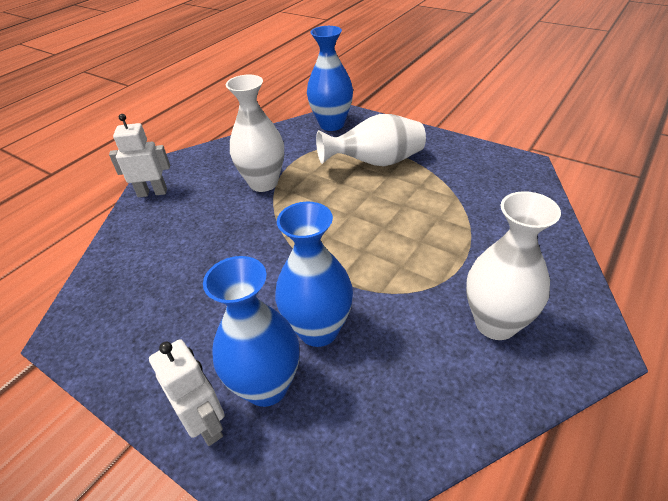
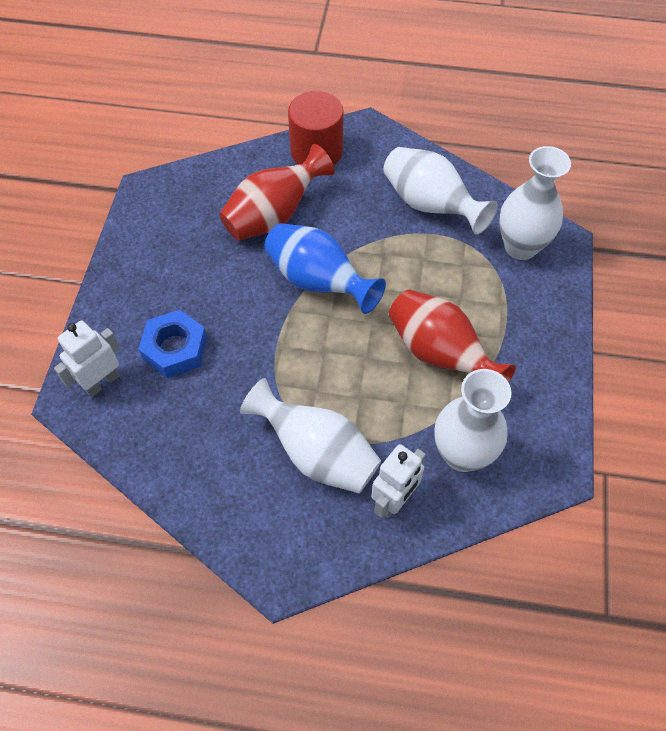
blue nut: 0 -> 1
blue vase: 3 -> 1
red cylinder: 0 -> 1
red vase: 0 -> 2
white vase: 3 -> 4

